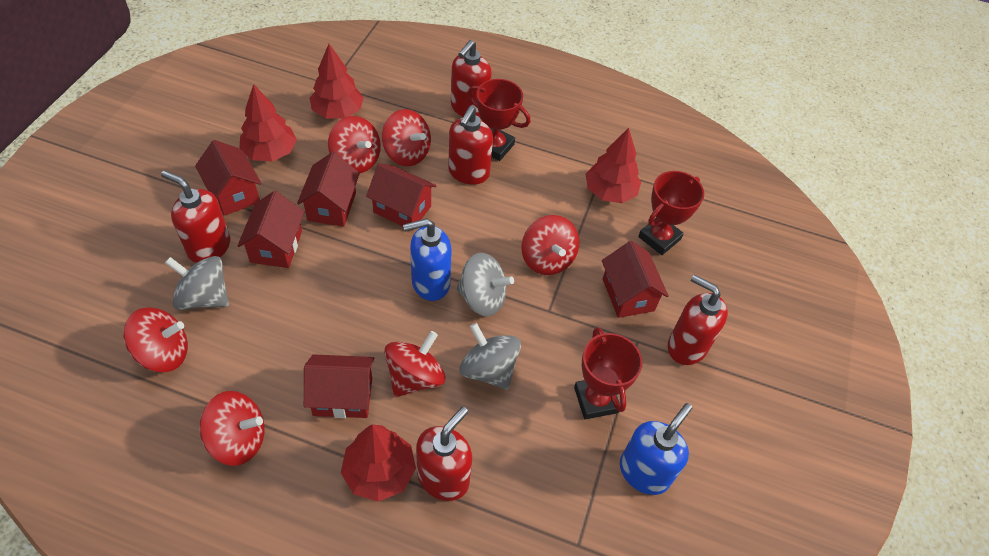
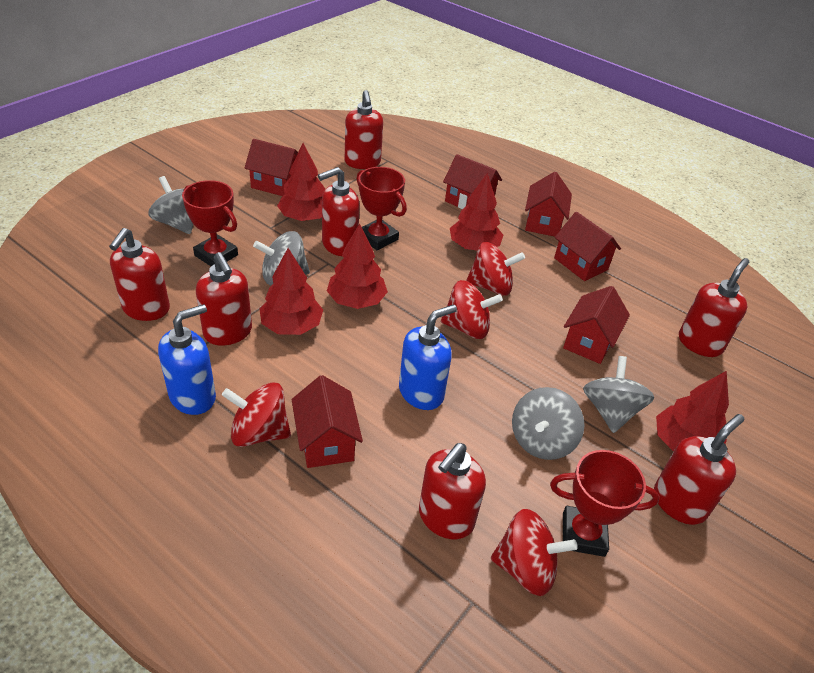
grey spinning top: 3 -> 4
red soap dispenser: 5 -> 7
red spinning top: 6 -> 4
red tree: 4 -> 5

